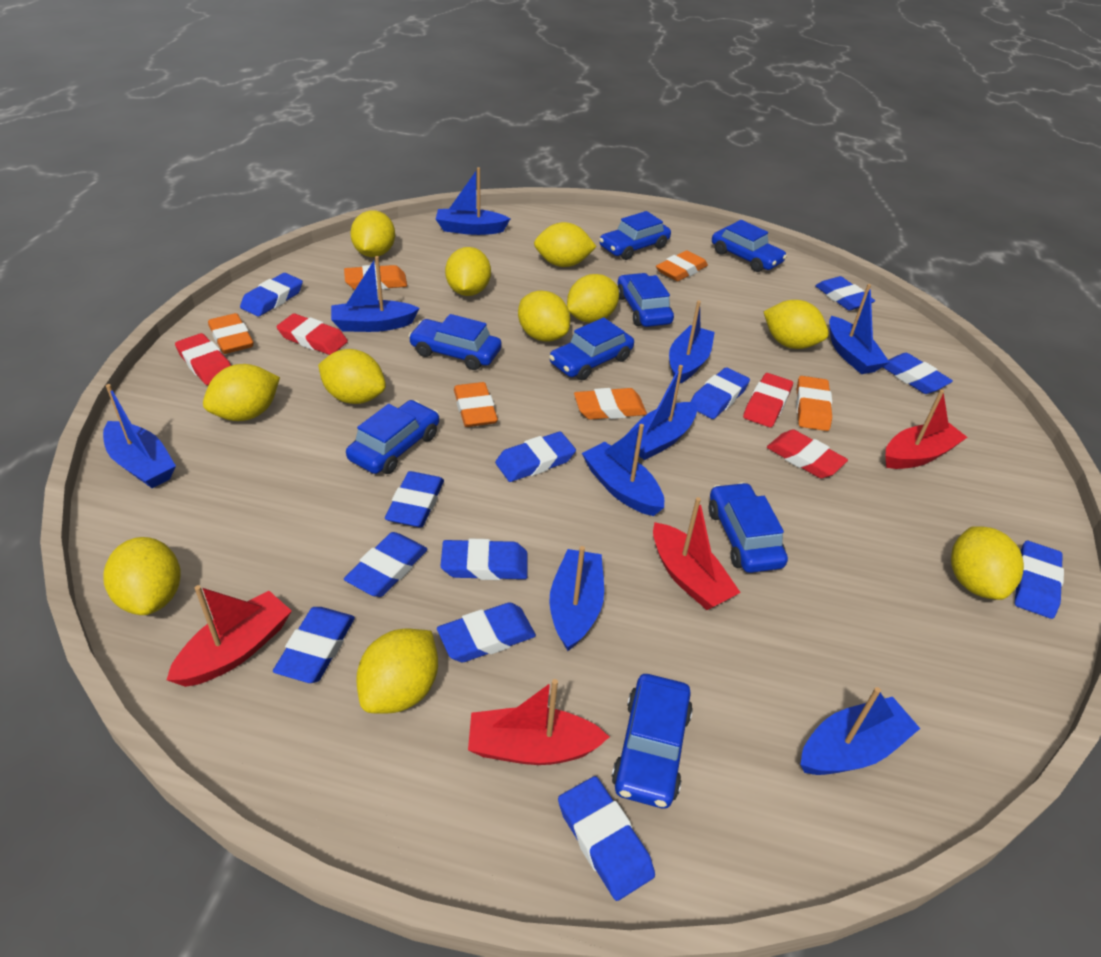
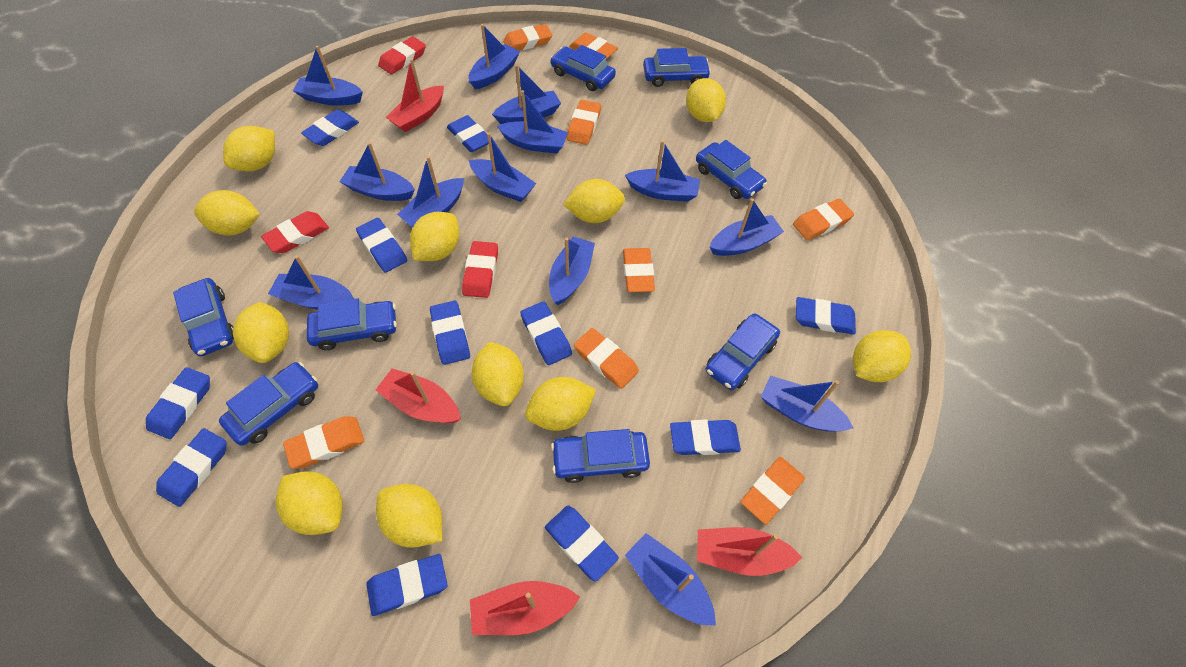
blue boat: 9 -> 13
blue eraser: 12 -> 11
orange eraser: 6 -> 8
red eraser: 4 -> 3

